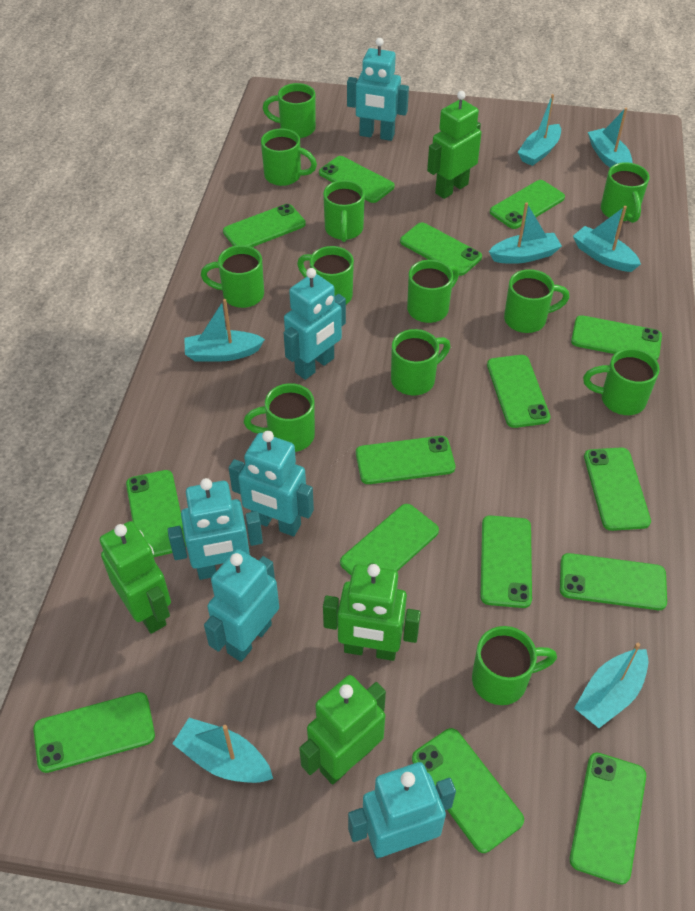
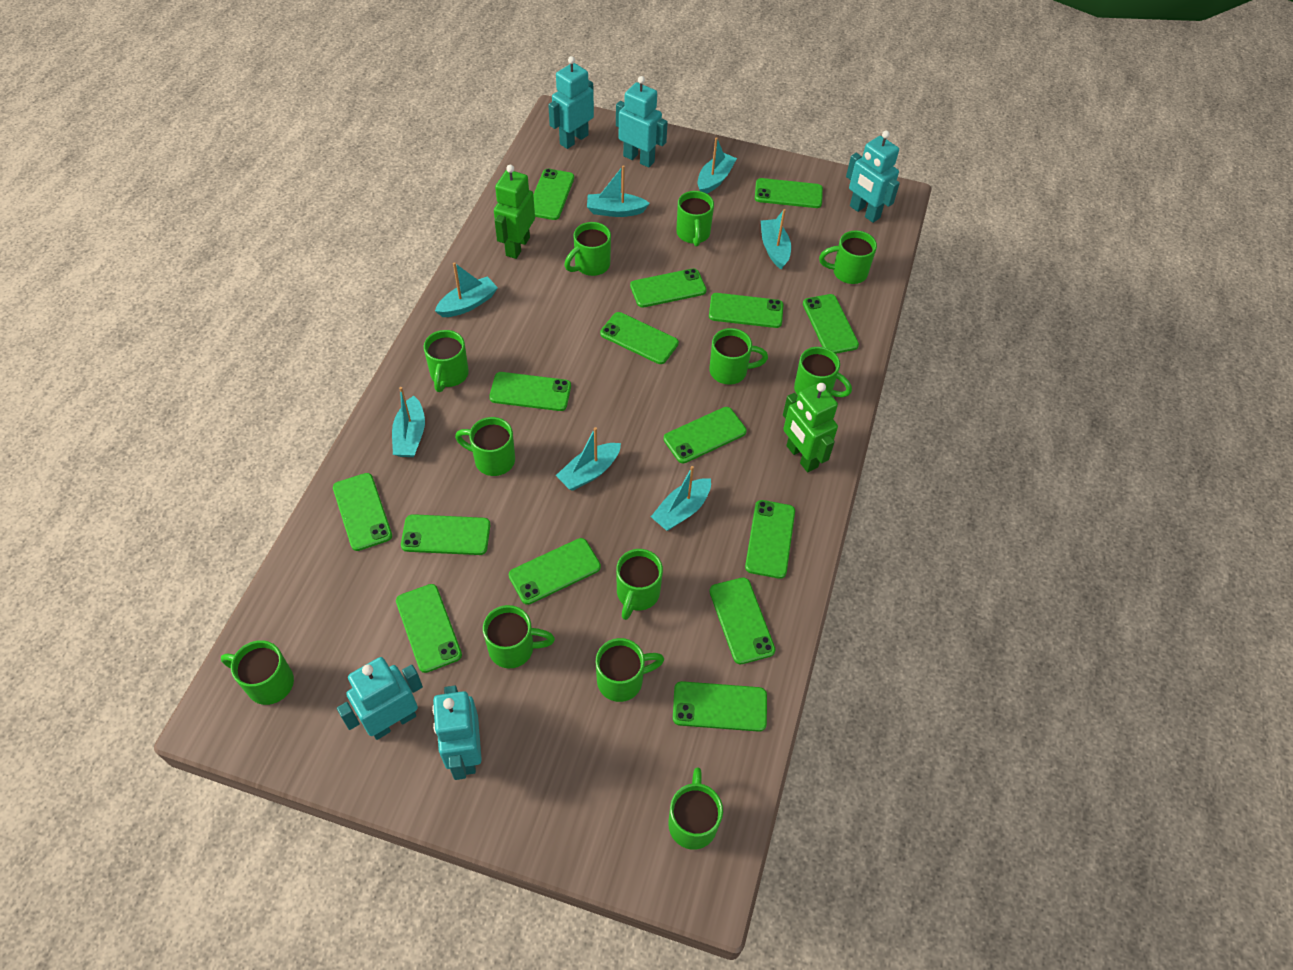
green robot: 4 -> 2
turquoise robot: 6 -> 5

